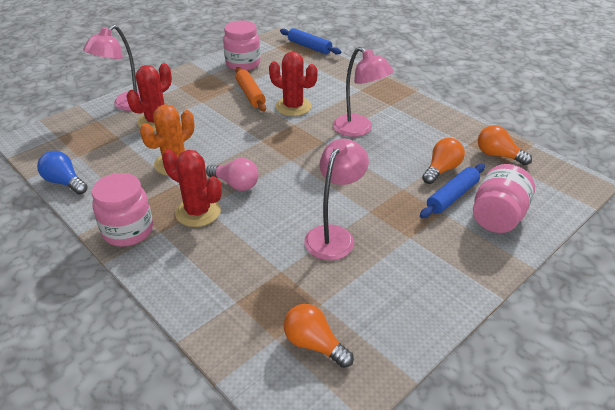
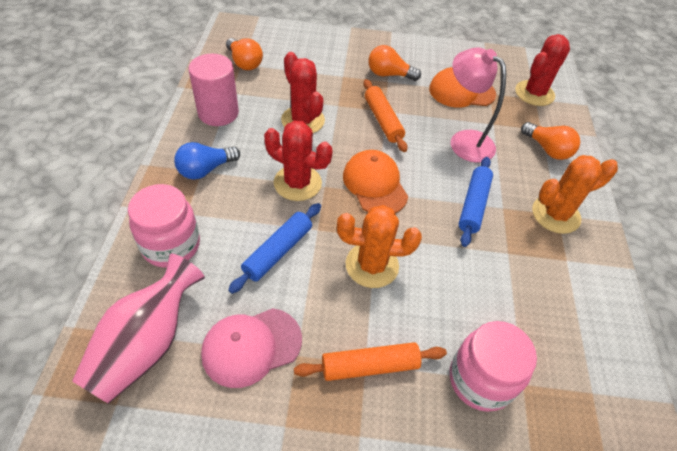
orange cactus: 1 -> 2
orange cap: 0 -> 2
orange rolling pin: 1 -> 2
pink cap: 0 -> 1
pink cylinder: 0 -> 1
pink jar: 3 -> 2
pink lamp: 3 -> 1
pink light bulb: 1 -> 0
pink vase: 0 -> 1

